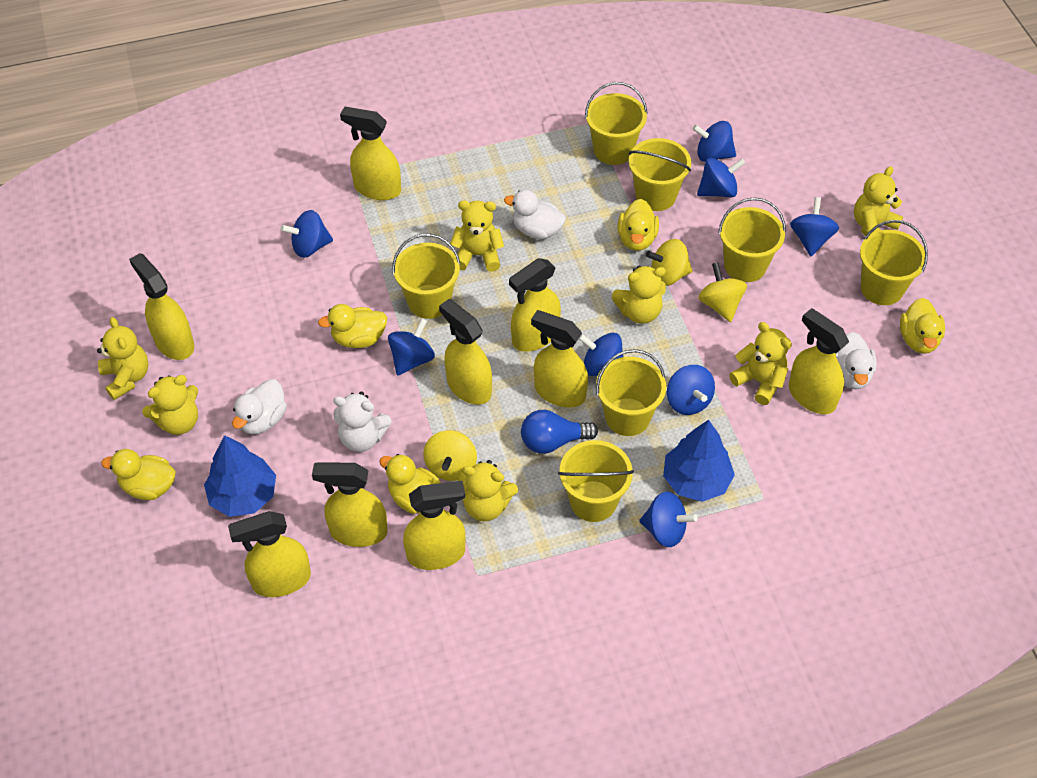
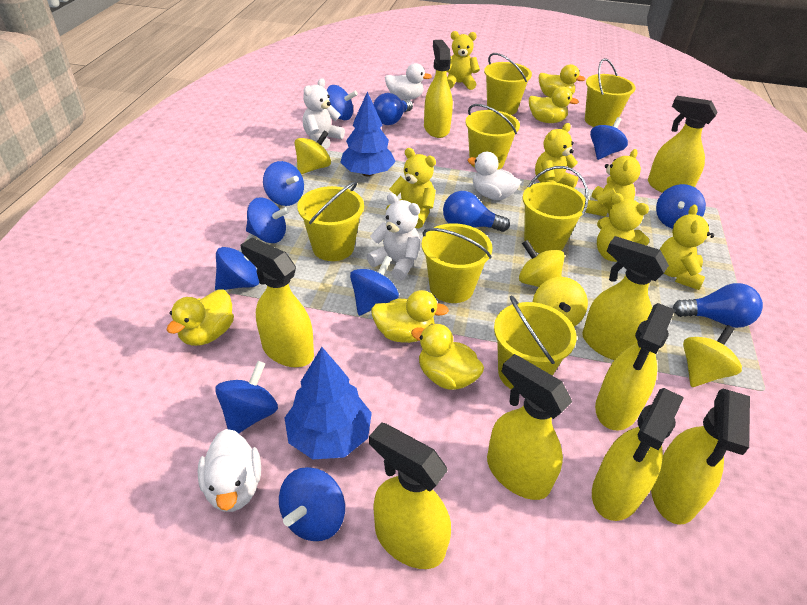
blue light bulb: 1 -> 3
blue spinning top: 8 -> 9
white teddy bear: 1 -> 2
yellow spinning top: 3 -> 4
yellow teddy bear: 7 -> 6

